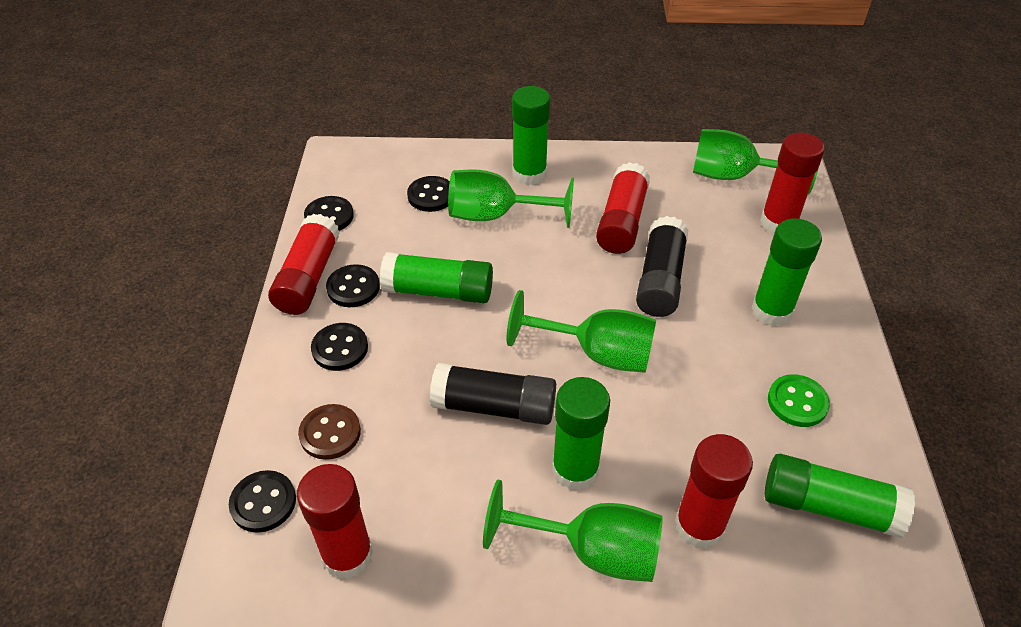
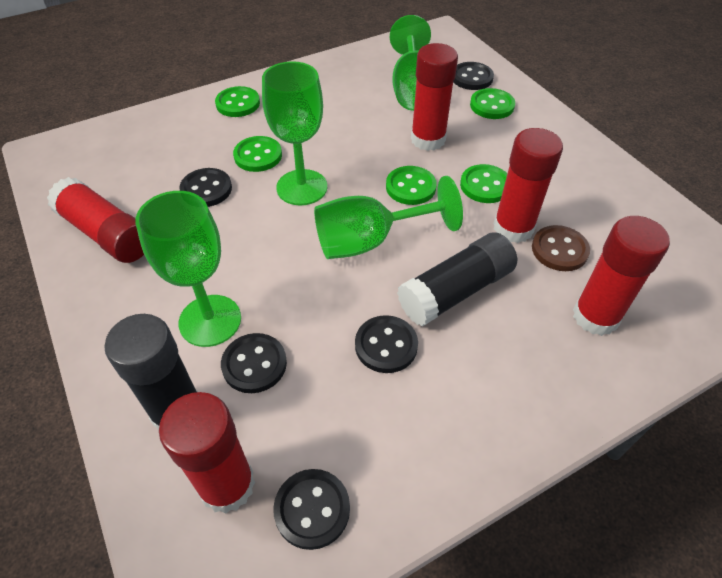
green button: 1 -> 5
green glue stick: 5 -> 0

